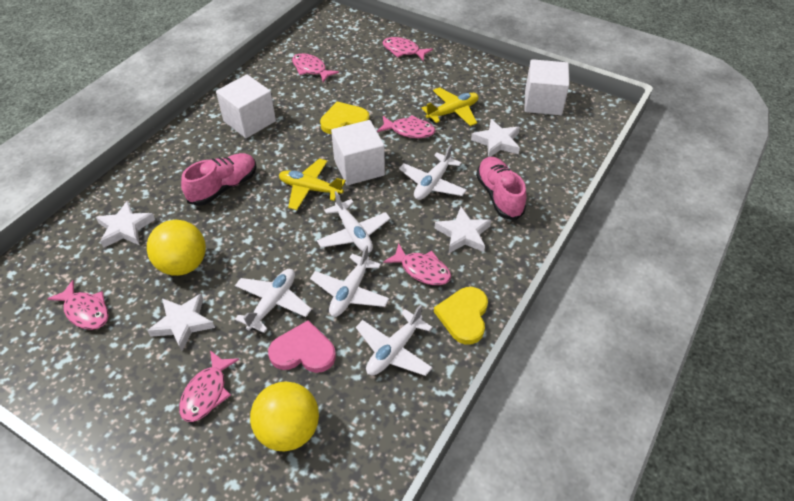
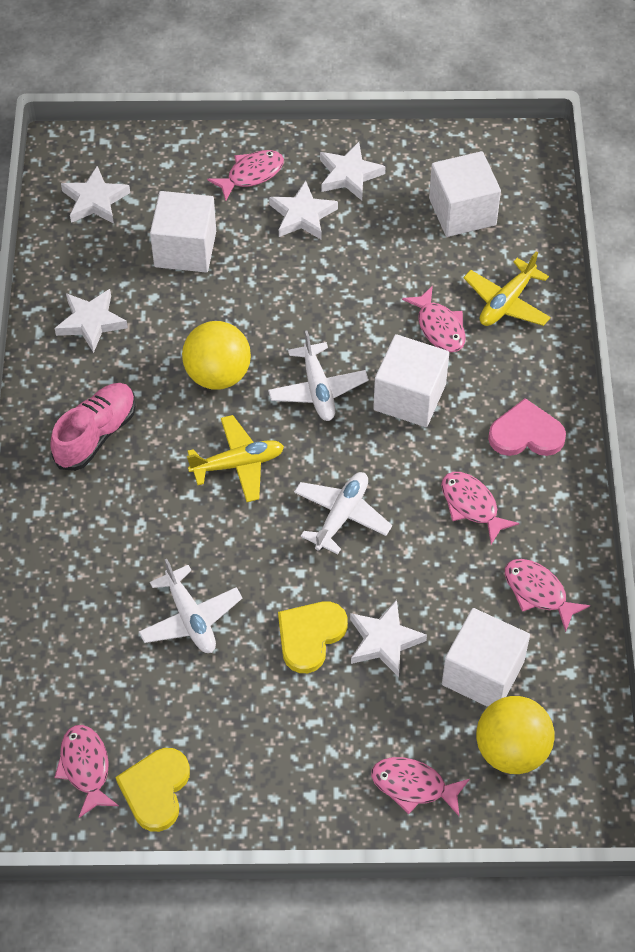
pink shoe: 2 -> 1
white cube: 3 -> 4
white plane: 5 -> 3
white star: 4 -> 5

